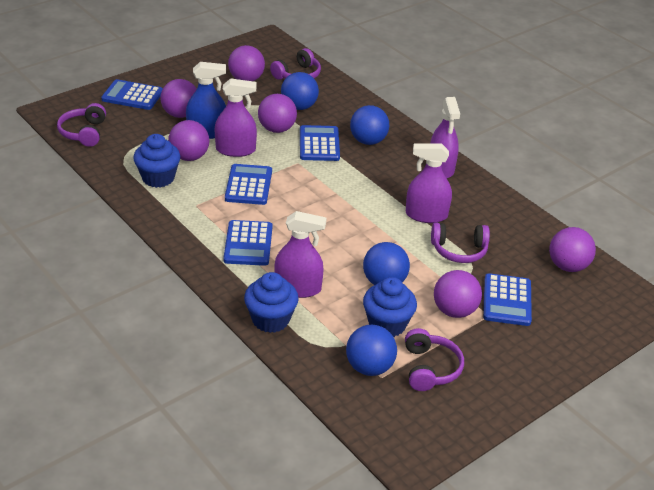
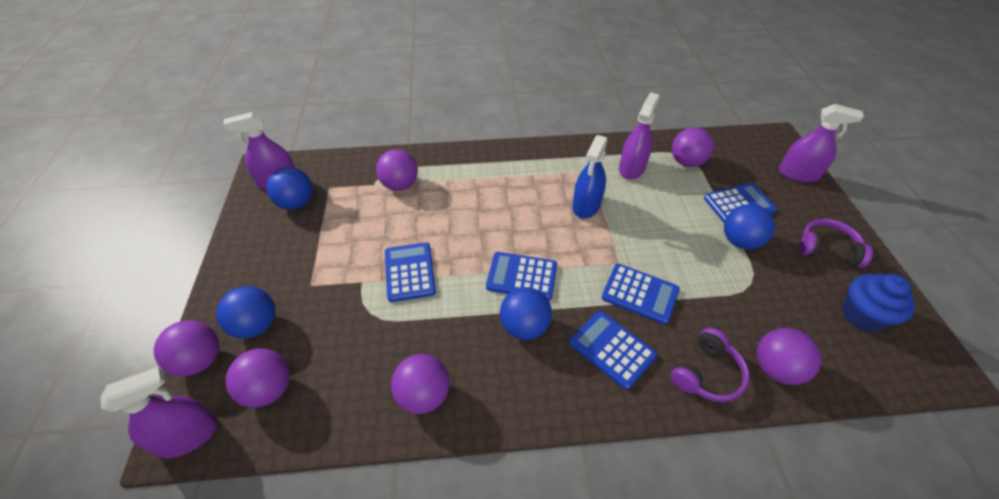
blue cupcake: 3 -> 1
purple headphones: 4 -> 2

